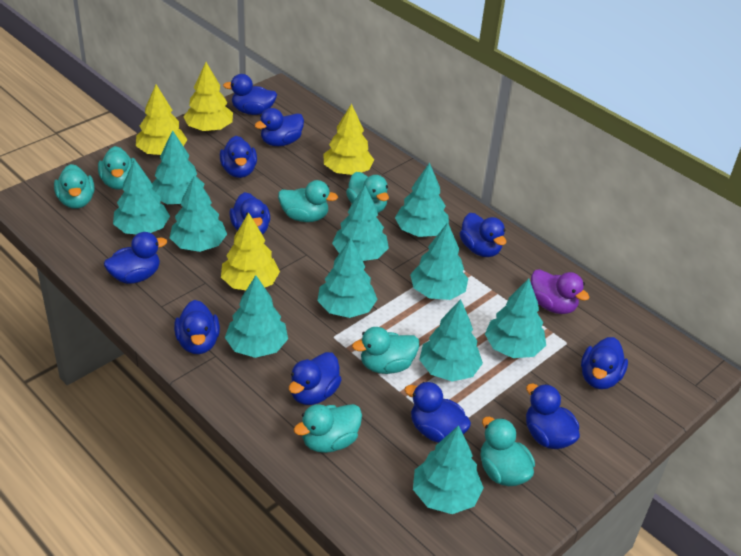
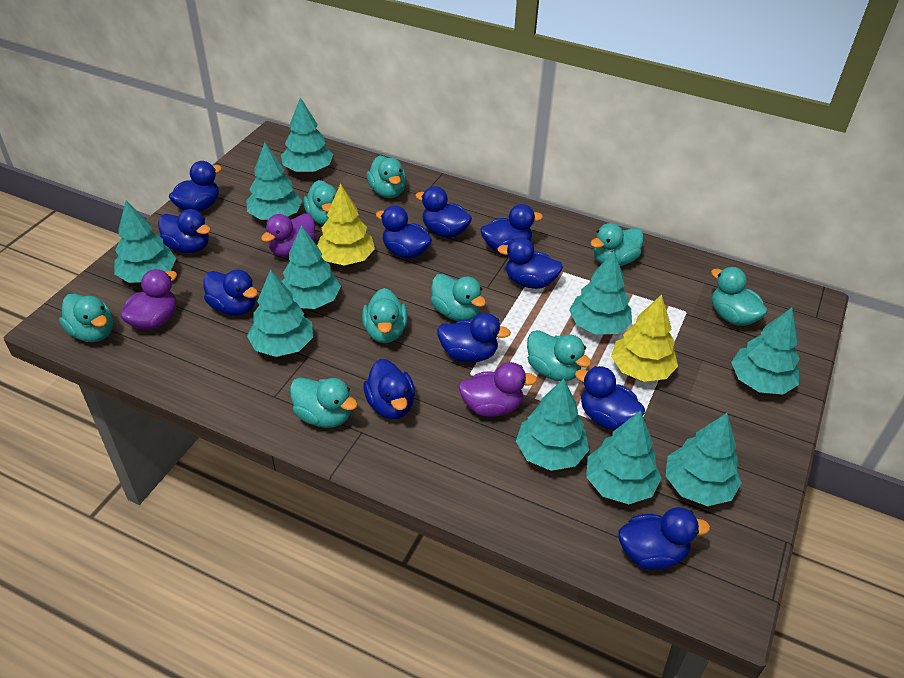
purple duck: 1 -> 3
turquoise duck: 7 -> 9
turquoise tree: 11 -> 10
yellow tree: 4 -> 2

